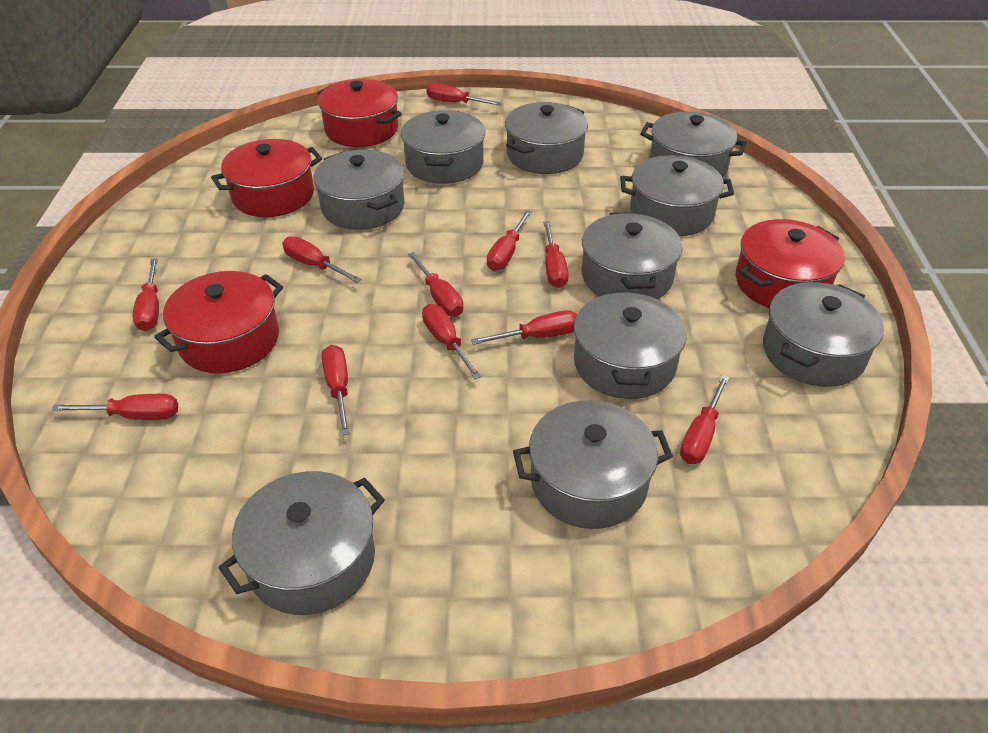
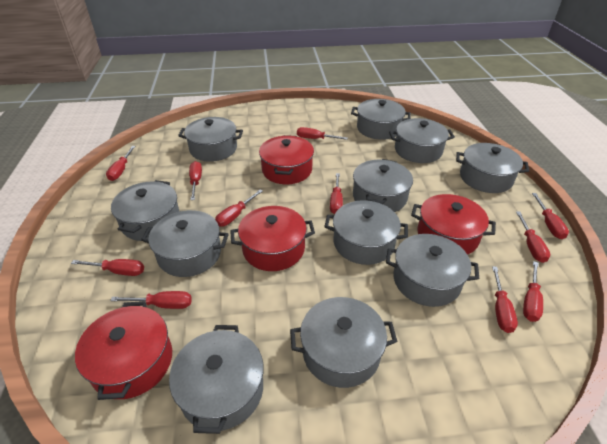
grey pot: 10 -> 11

